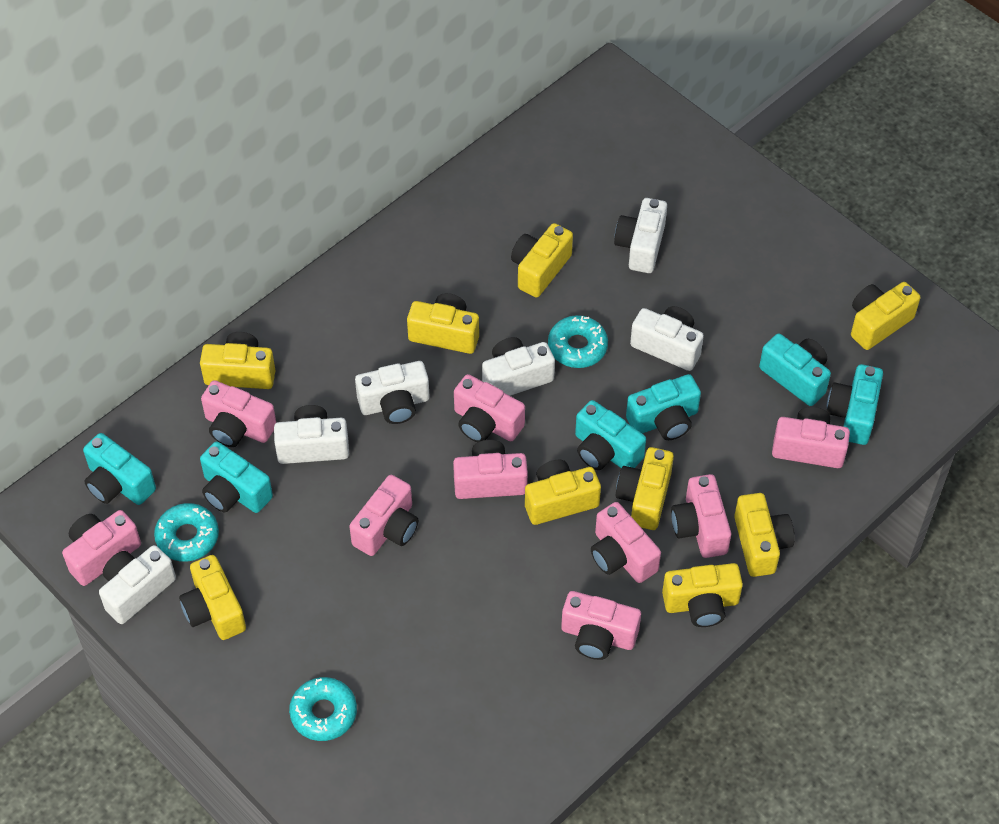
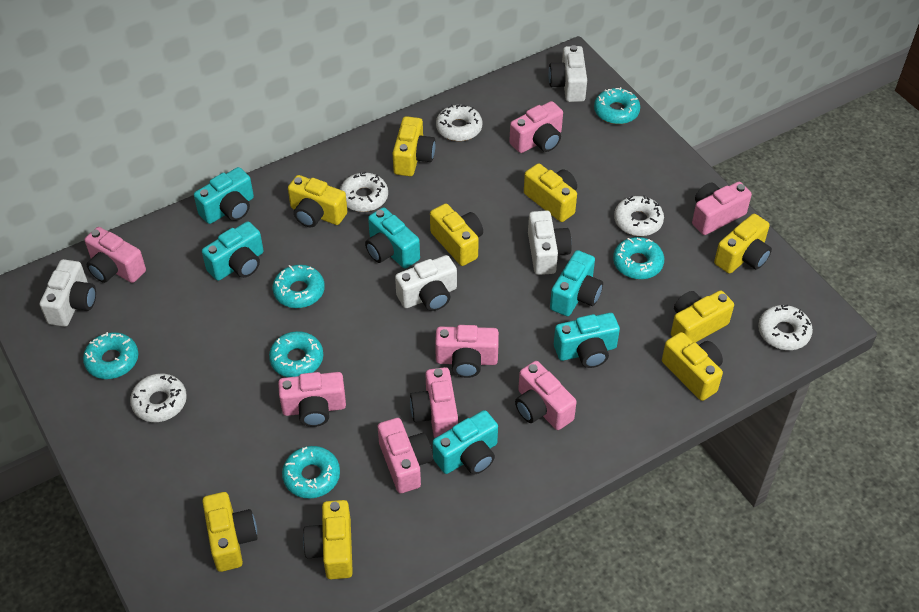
pink camera: 9 -> 8
turquoise donut: 3 -> 6
white camera: 6 -> 4
white donut: 0 -> 5

